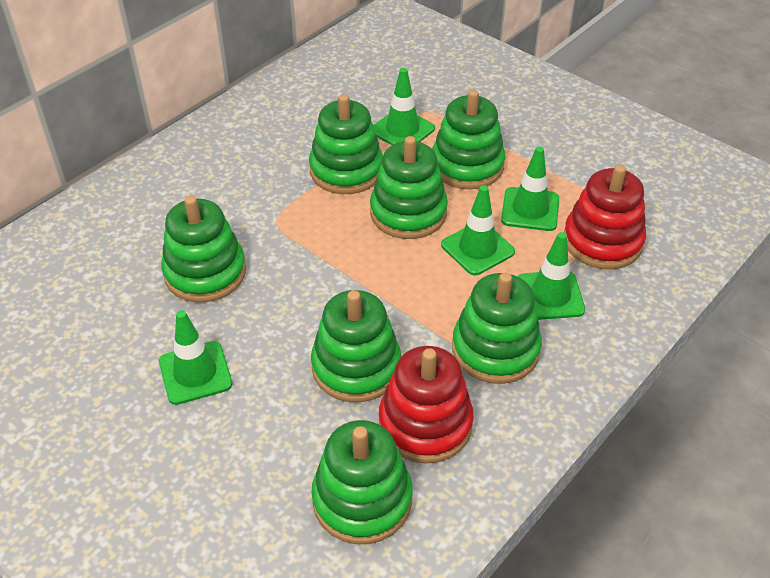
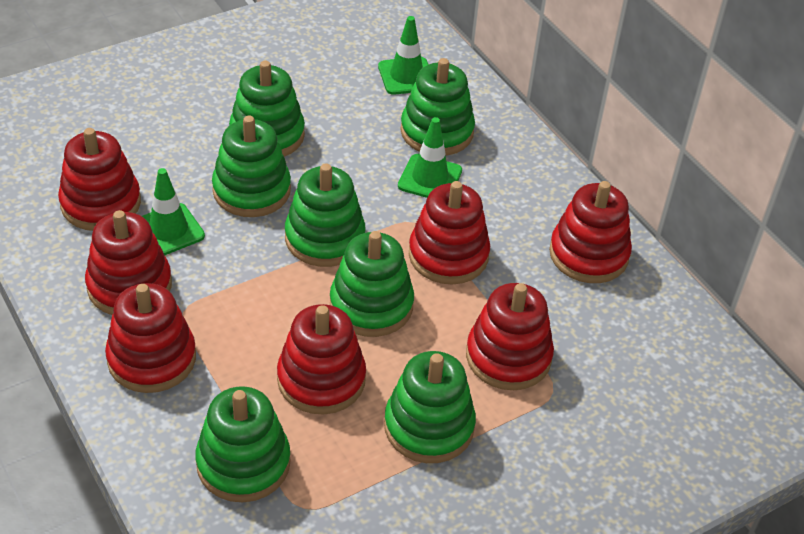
green traffic cone: 5 -> 3
red stacking toy: 2 -> 7

